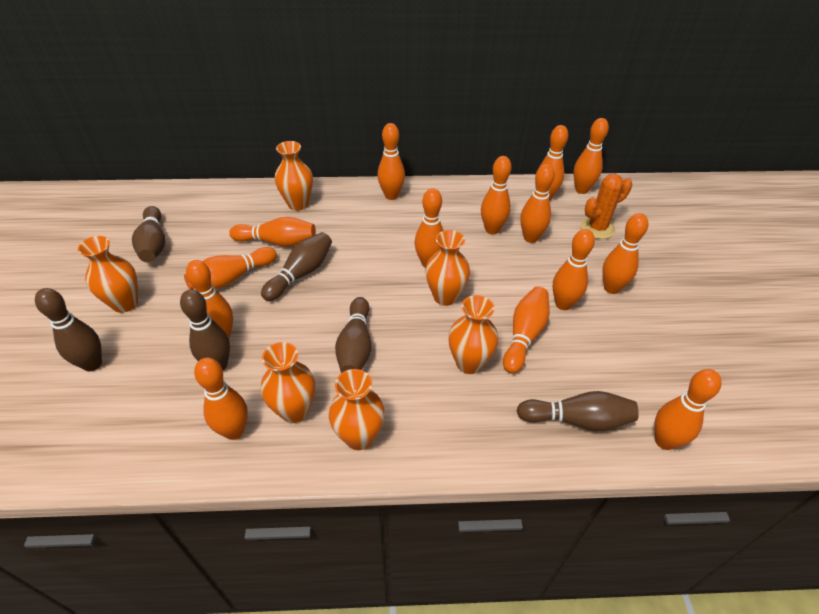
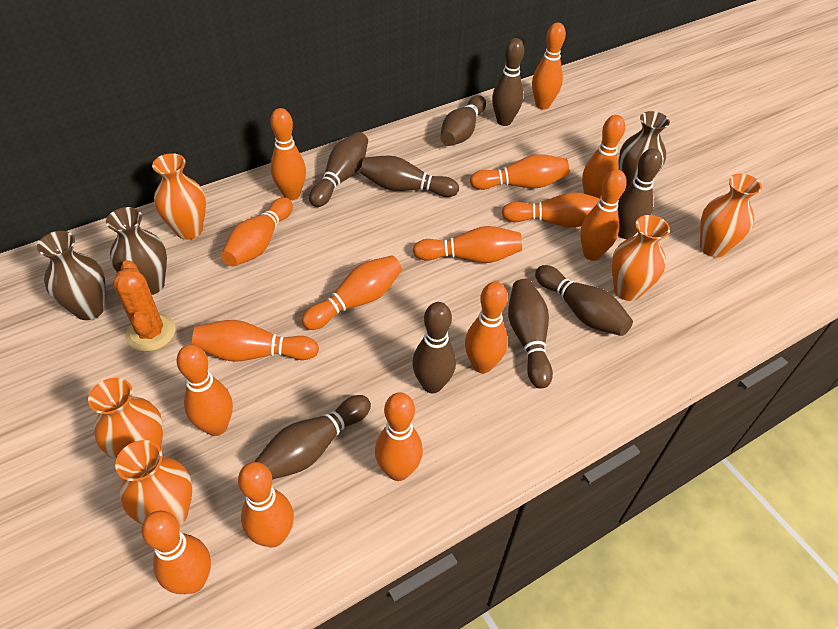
brown bowling pin: 6 -> 9
brown vase: 0 -> 3
orange bowling pin: 14 -> 15
orange vase: 6 -> 5

